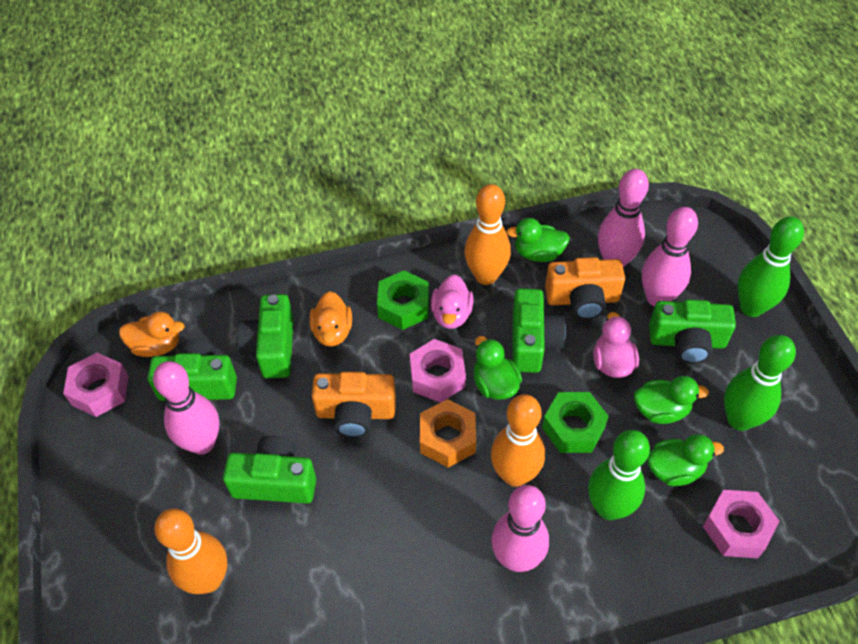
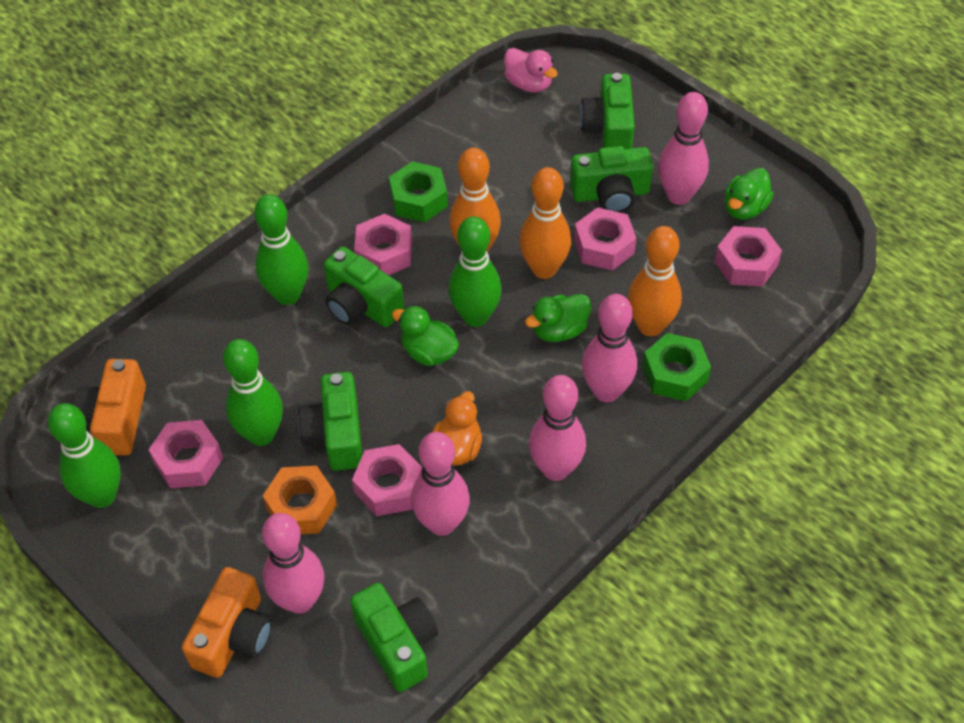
green bowling pin: 3 -> 4
green duck: 4 -> 3
orange duck: 2 -> 1
pink bowling pin: 4 -> 5
pink duck: 2 -> 1
pink nut: 3 -> 5

